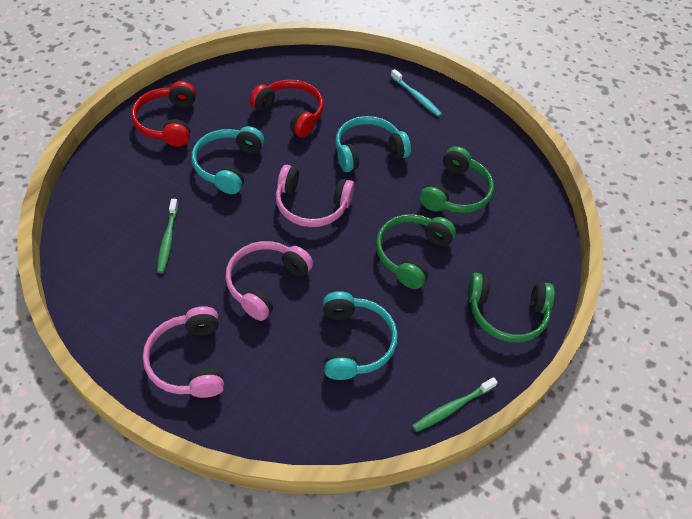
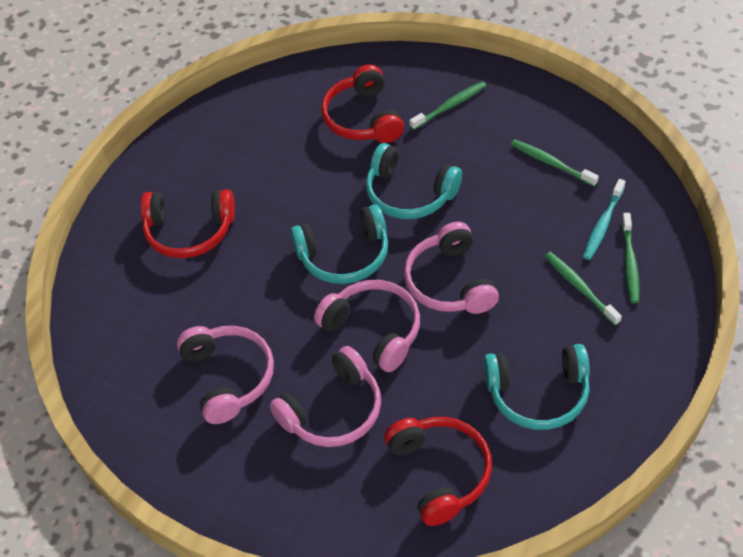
green headphones: 3 -> 0
green toothbrush: 2 -> 4
pink headphones: 3 -> 4
red headphones: 2 -> 3

